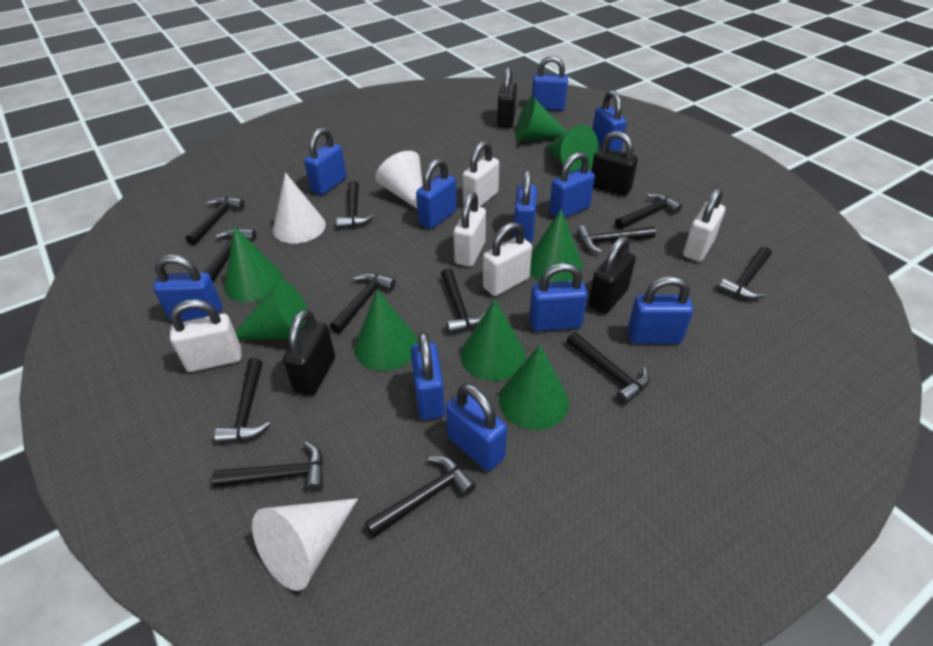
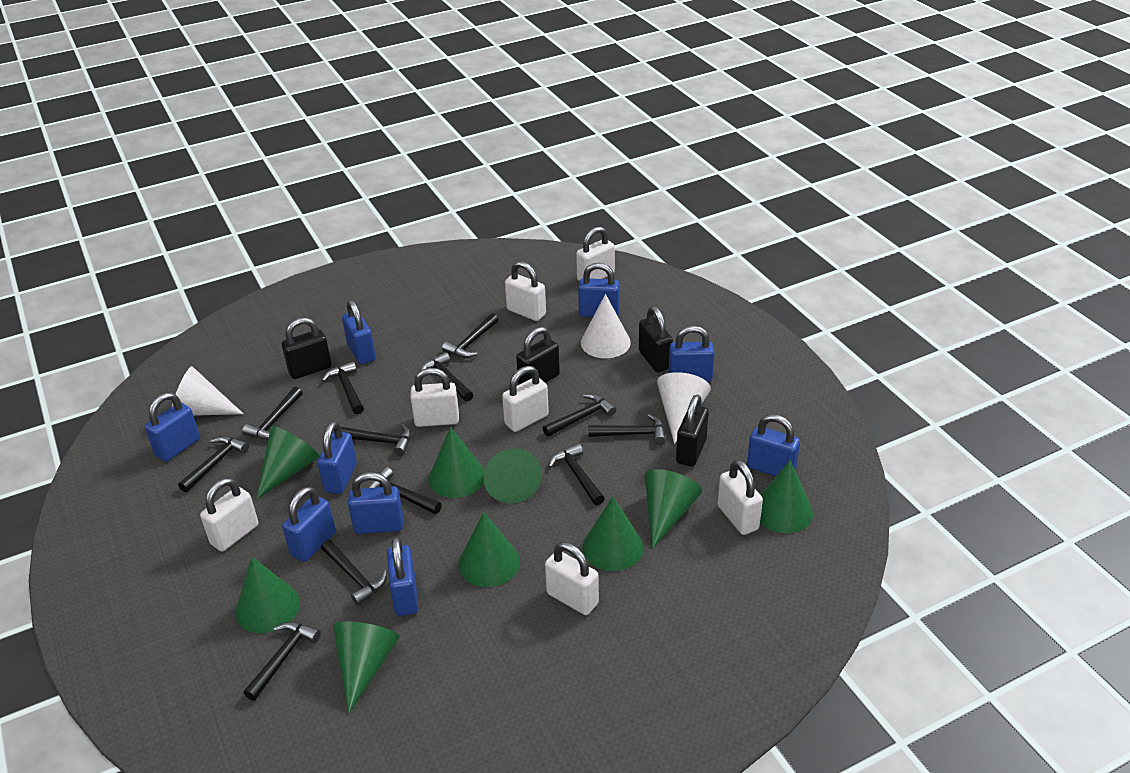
blue padlock: 11 -> 9
green cone: 8 -> 9
white padlock: 5 -> 7

